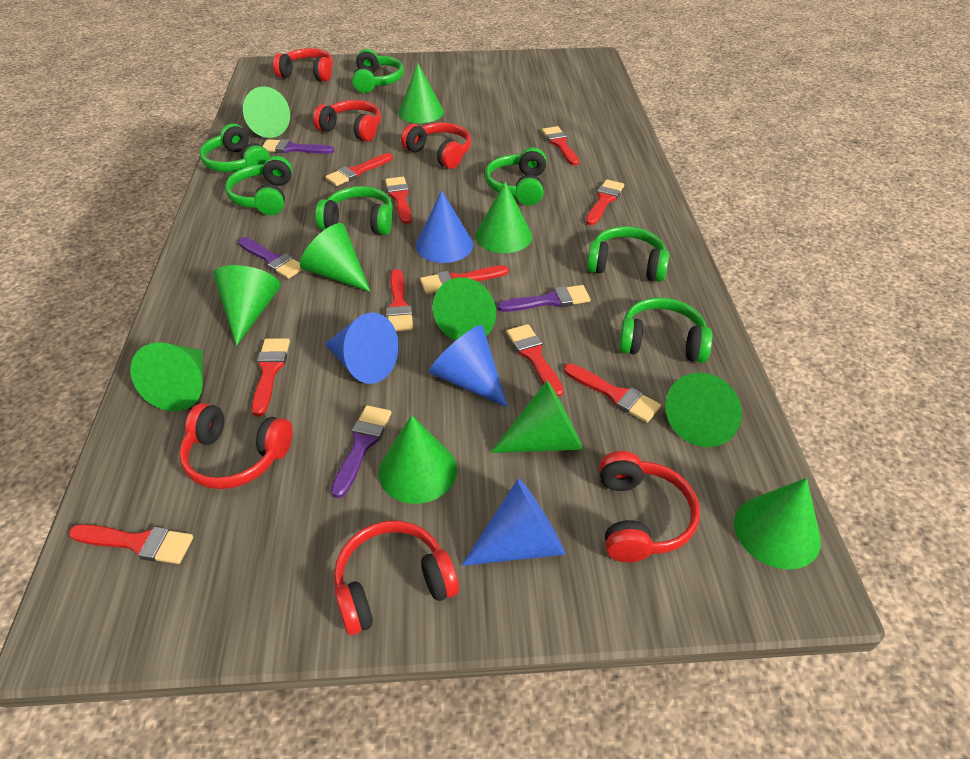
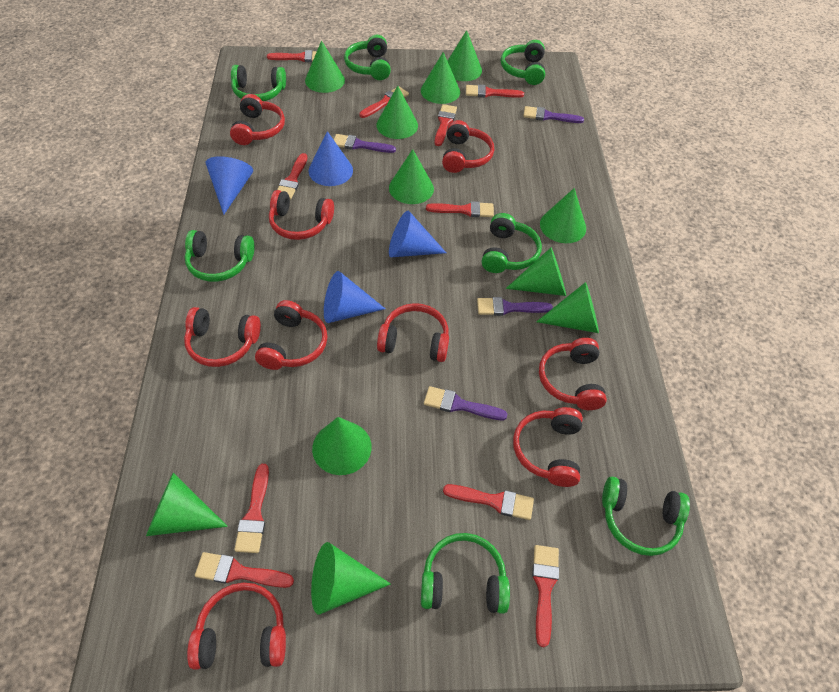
red headphones: 6 -> 9

